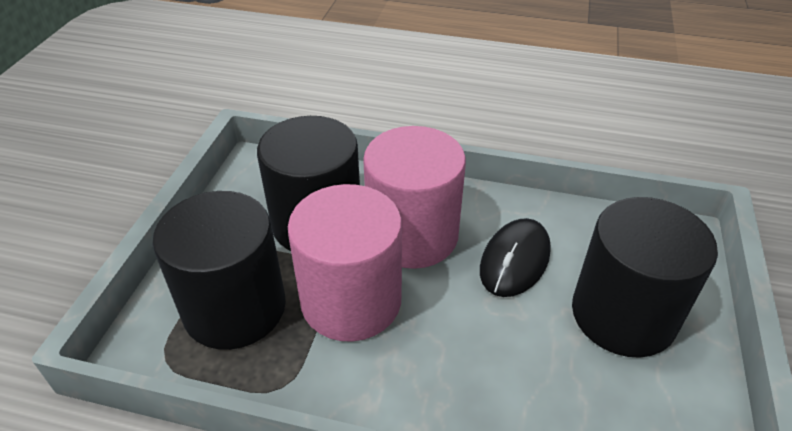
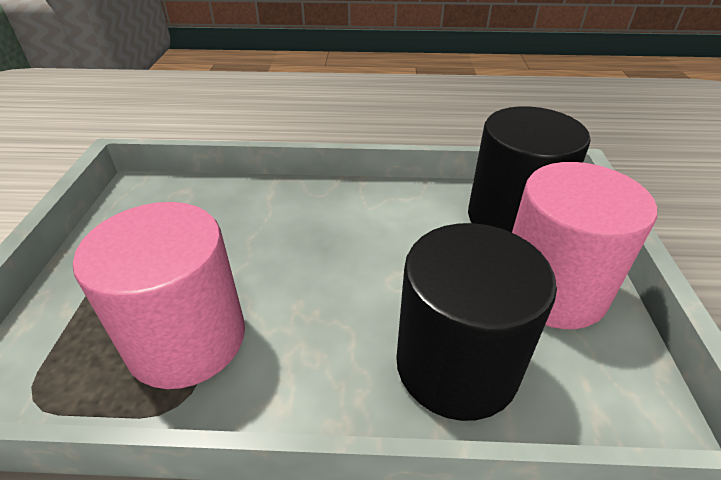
black cylinder: 3 -> 2
black mouse: 1 -> 0

